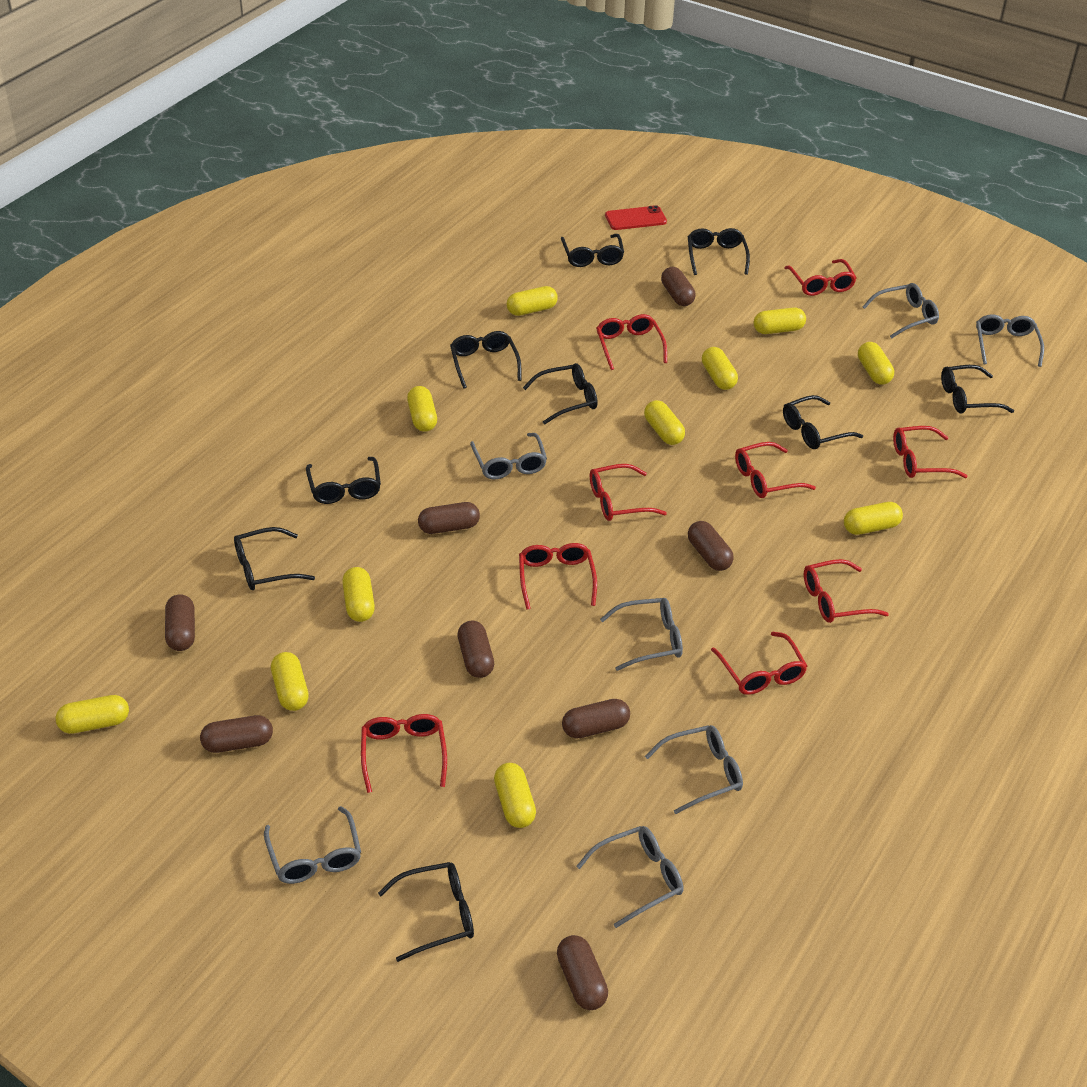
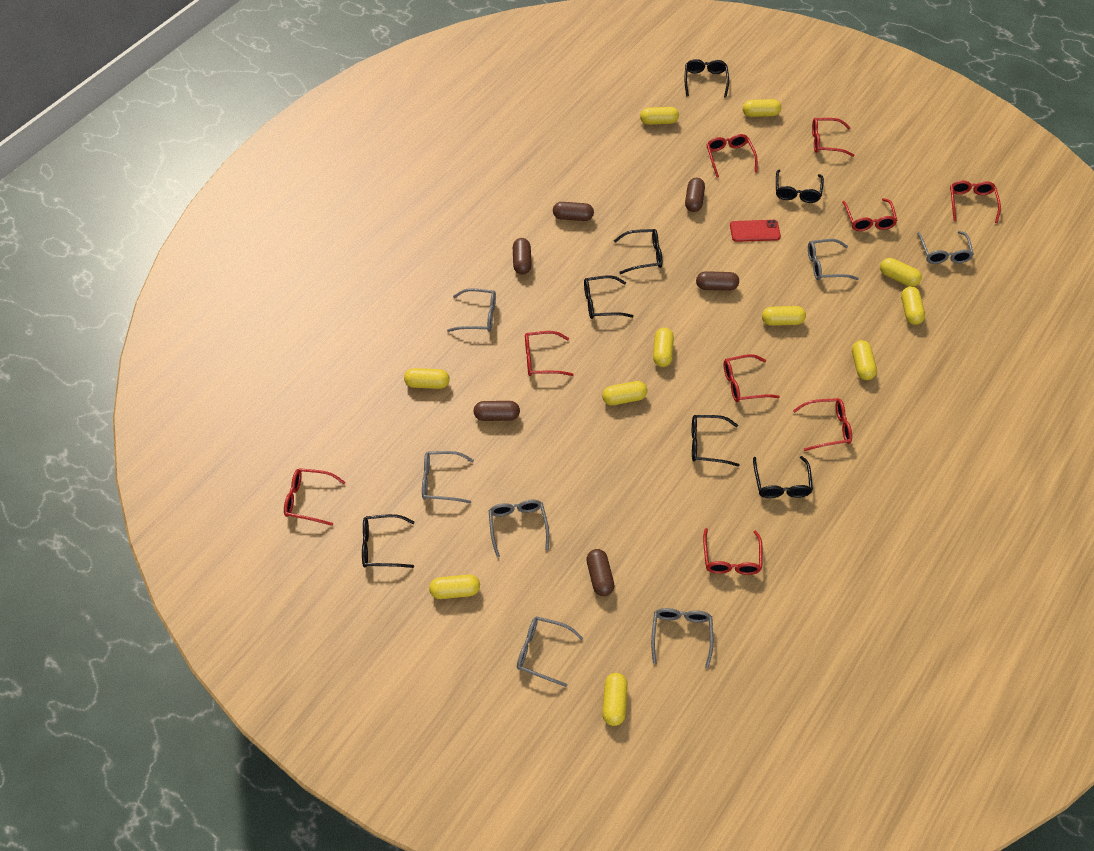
black glasses: 9 -> 7
brown capsule: 8 -> 6

